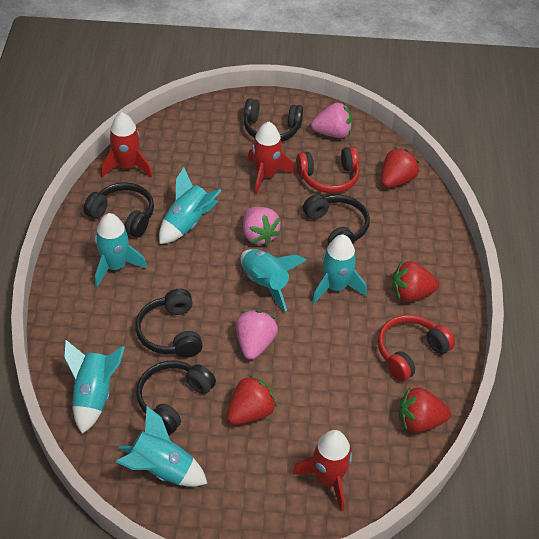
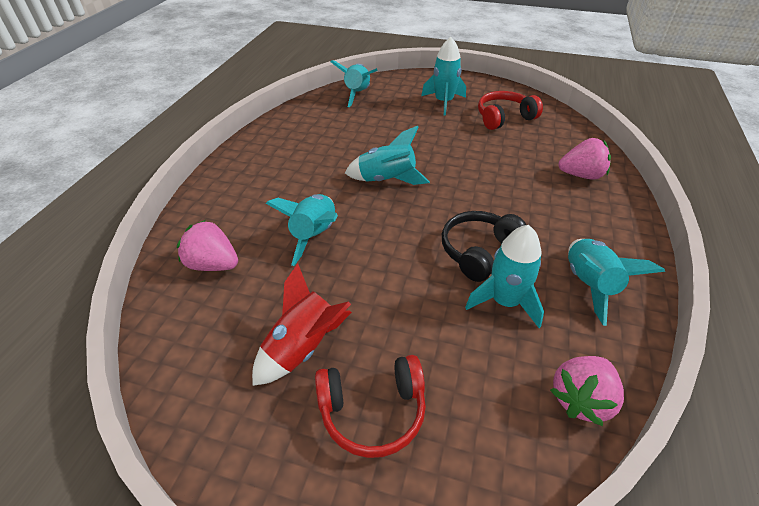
black headphones: 5 -> 1
red rocket: 3 -> 1
red strawberry: 4 -> 0

